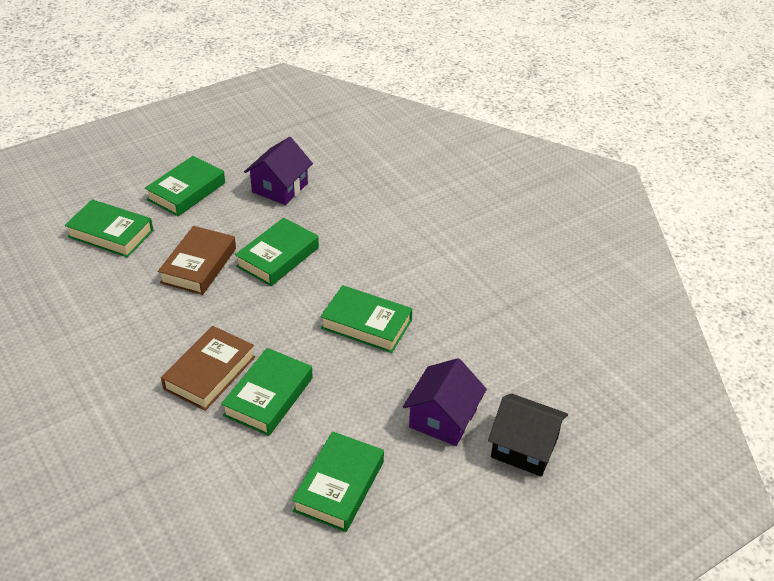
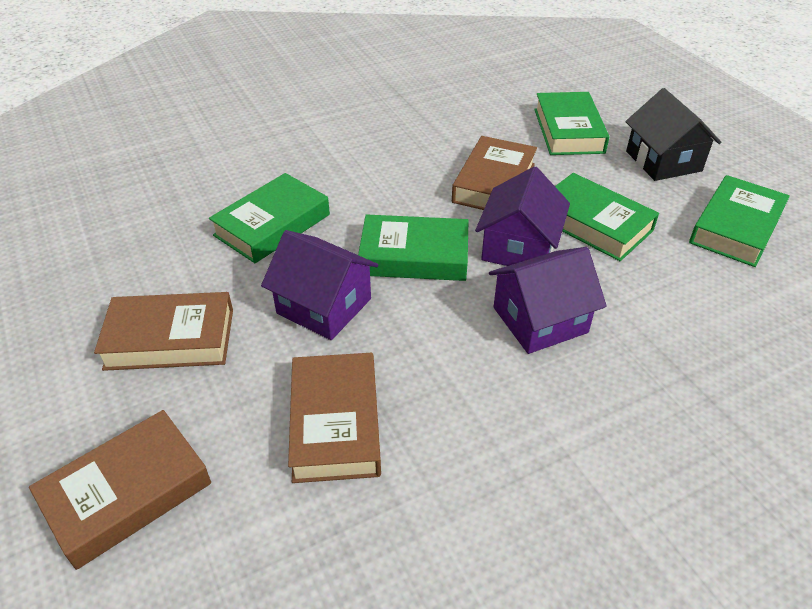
brown book: 2 -> 4
green book: 6 -> 5
purple house: 2 -> 3

